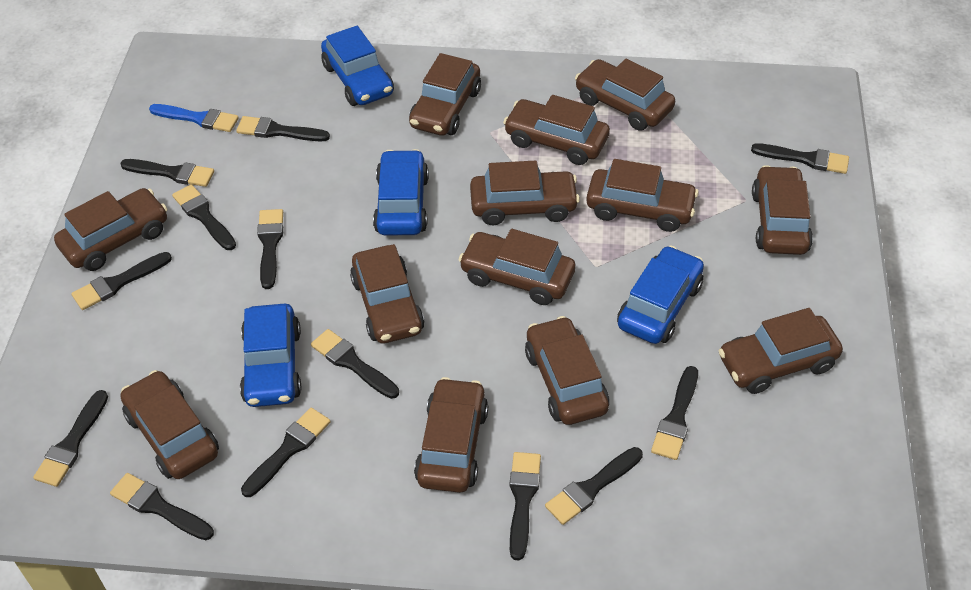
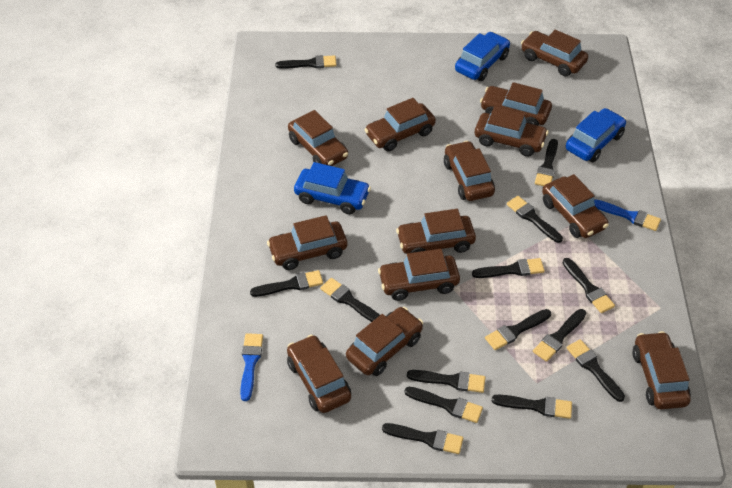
black brush: 13 -> 14
blue brush: 1 -> 2
blue car: 4 -> 3

